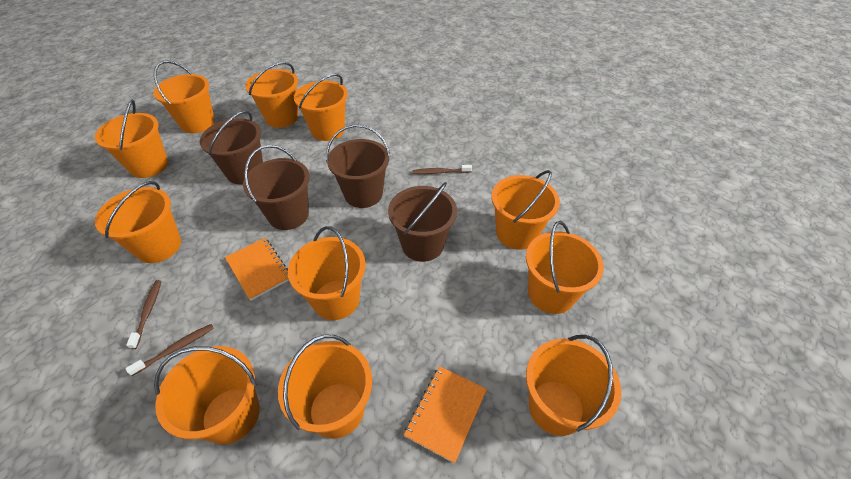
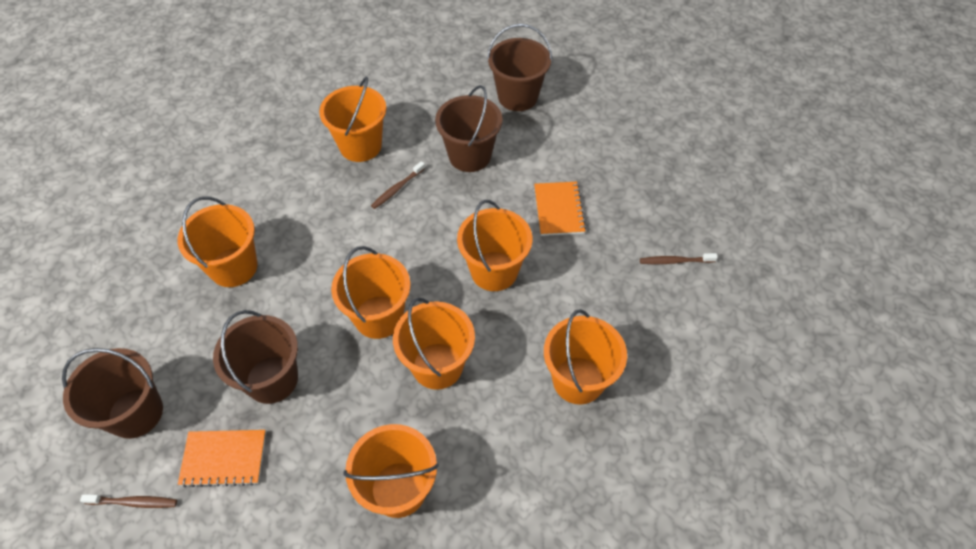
orange bucket: 11 -> 7

